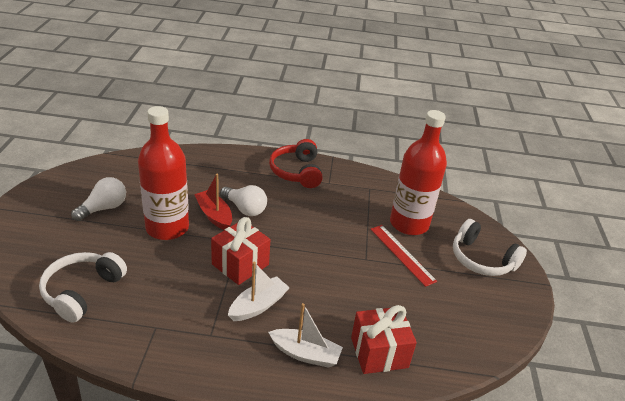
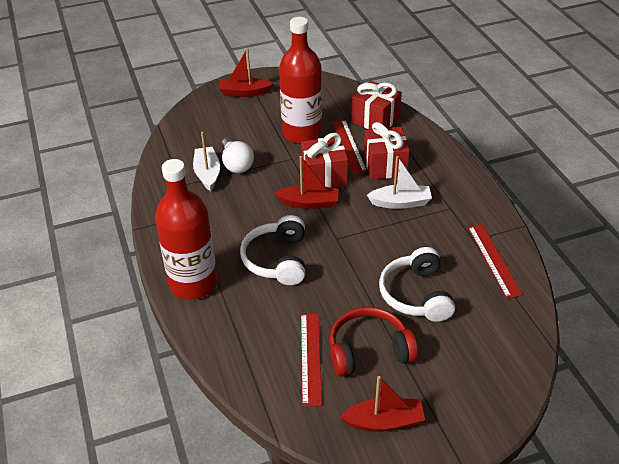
red boat: 1 -> 3
red gift: 2 -> 3
red ruler: 1 -> 3
white light bulb: 2 -> 1

